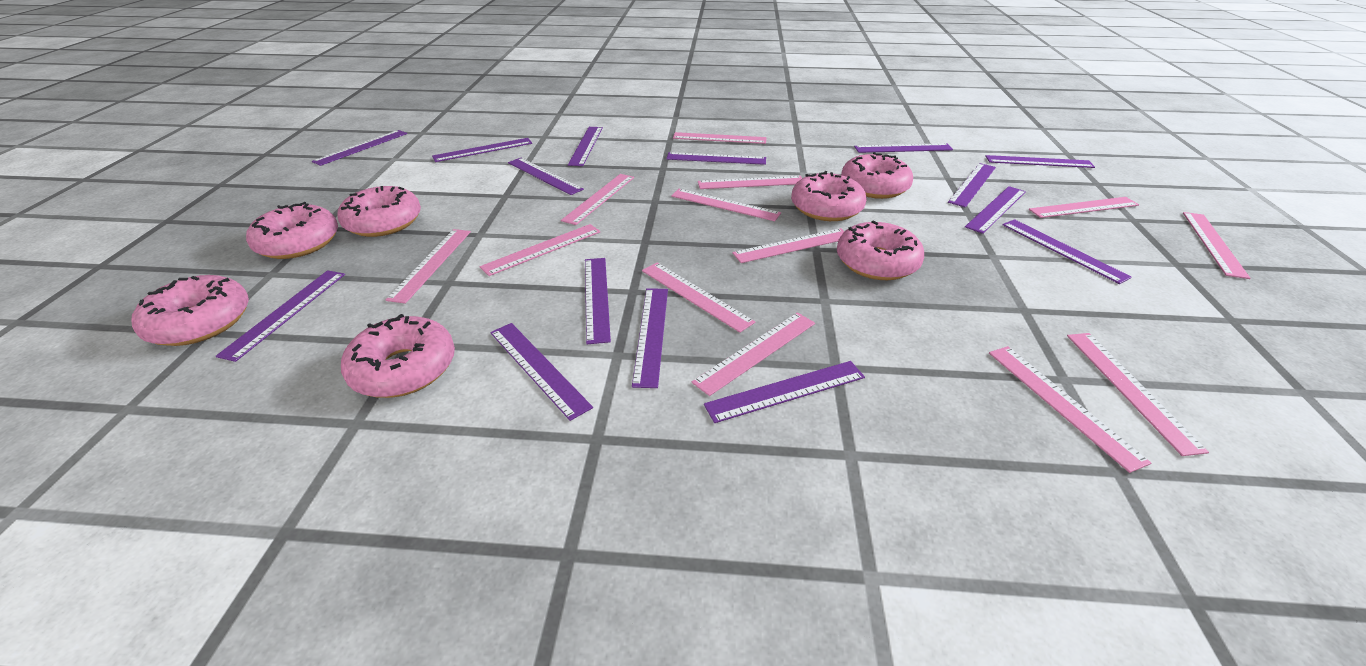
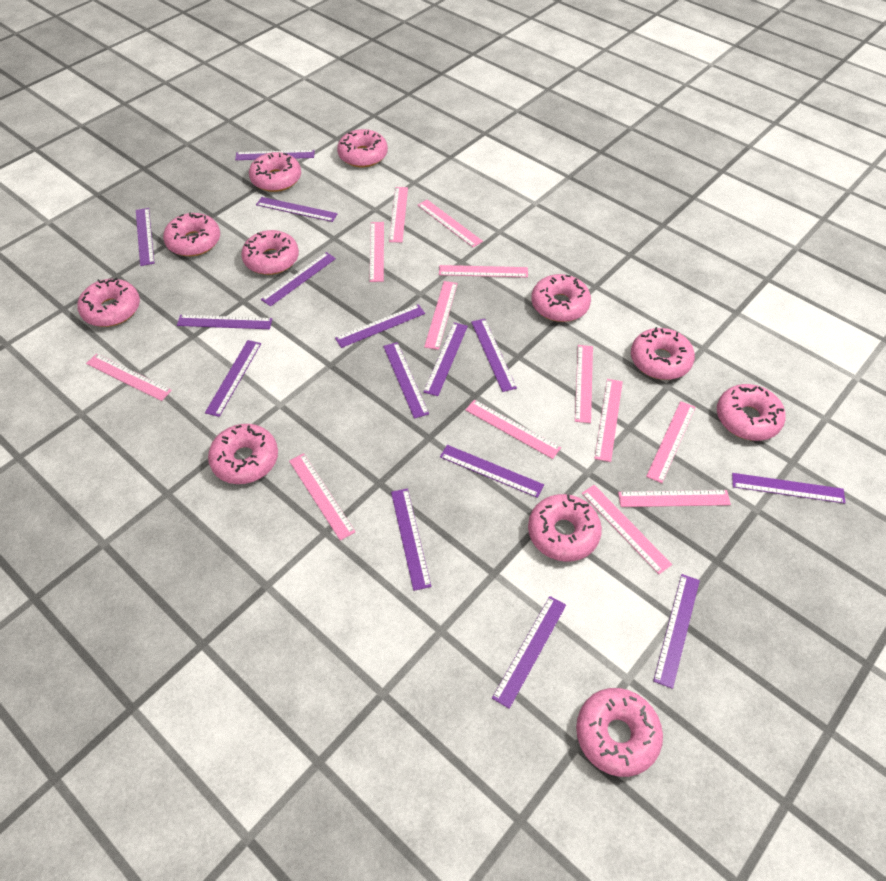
pink donut: 7 -> 11

